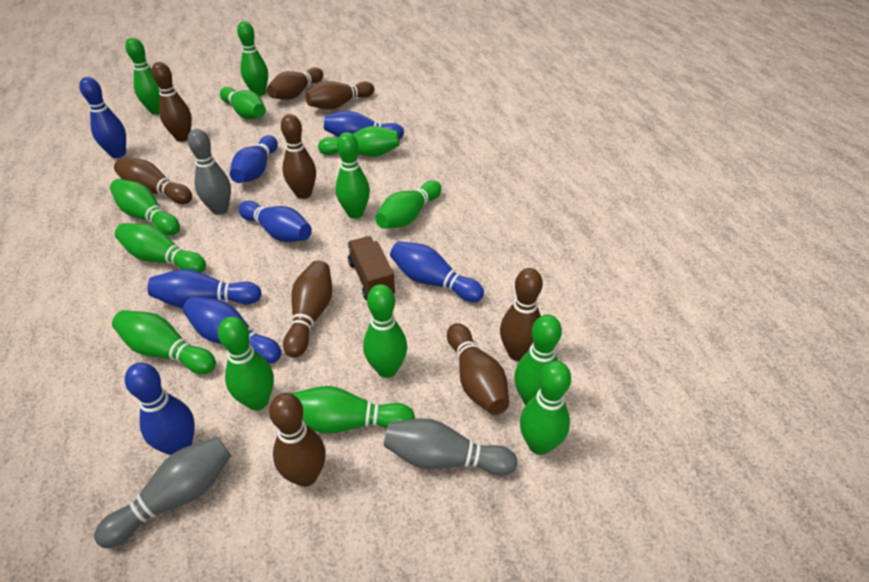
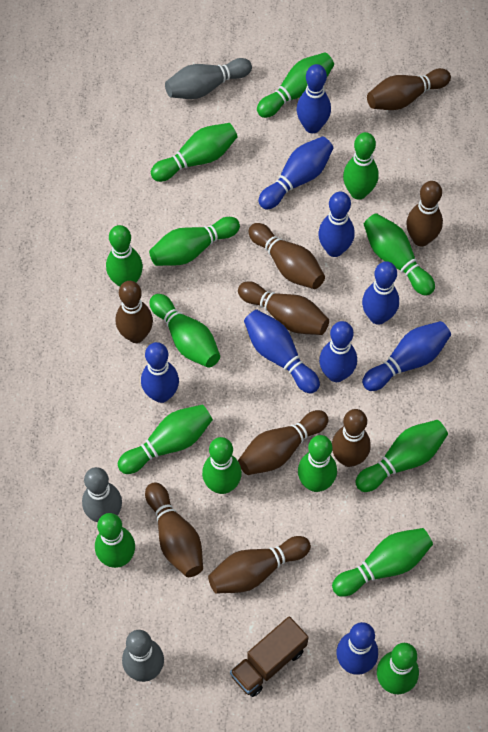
blue bowling pin: 8 -> 9

